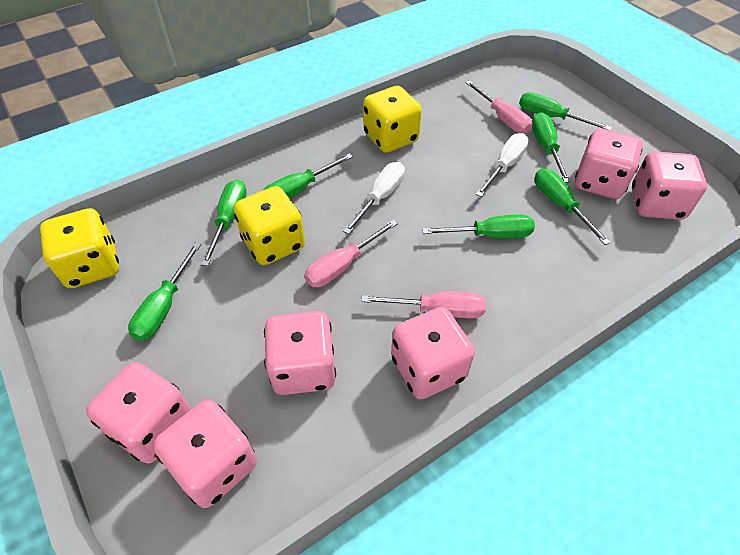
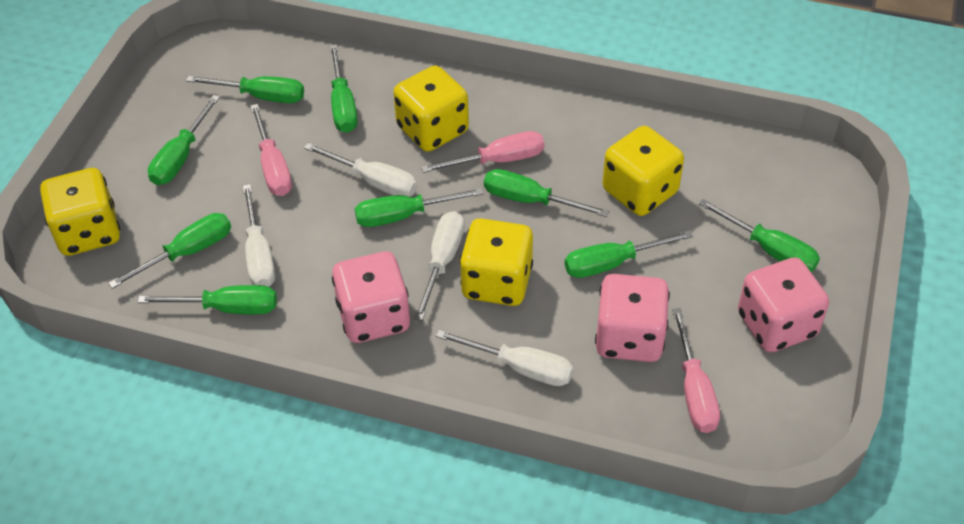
green screwdriver: 7 -> 9
pink dice: 6 -> 3
white screwdriver: 2 -> 4
yellow dice: 3 -> 4

